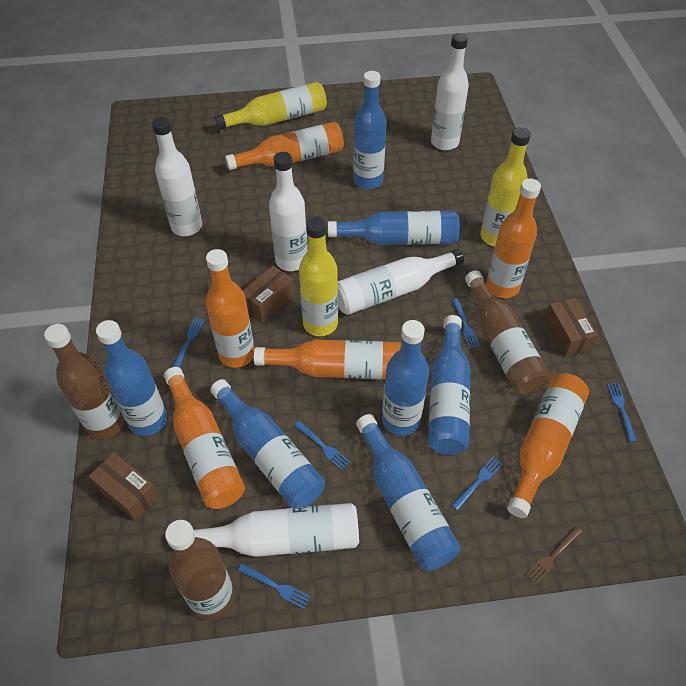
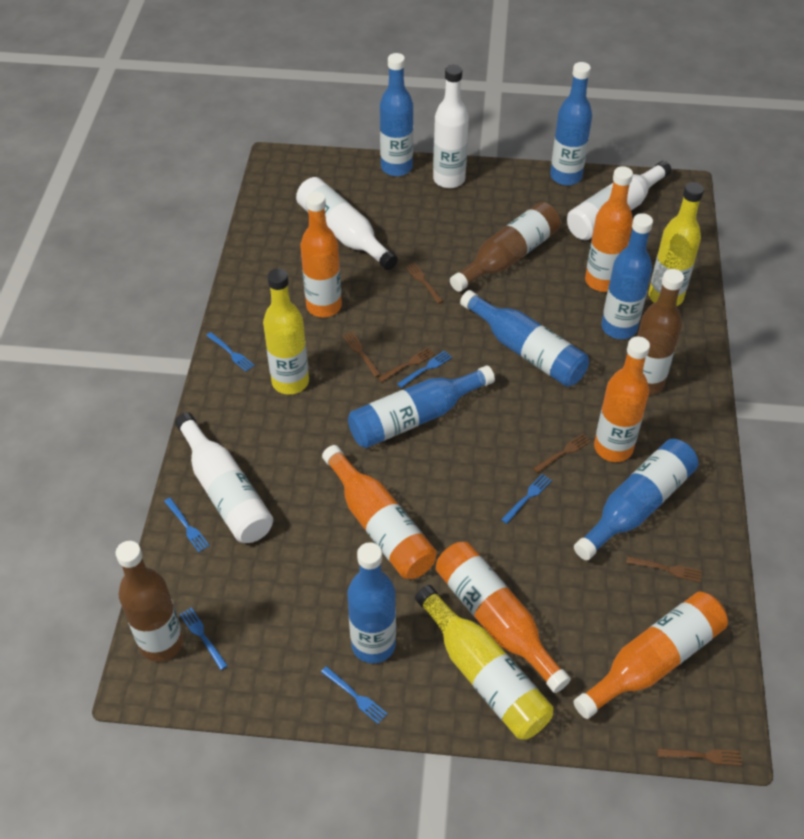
brown box: 3 -> 0
brown fork: 1 -> 6
white bottle: 5 -> 4

